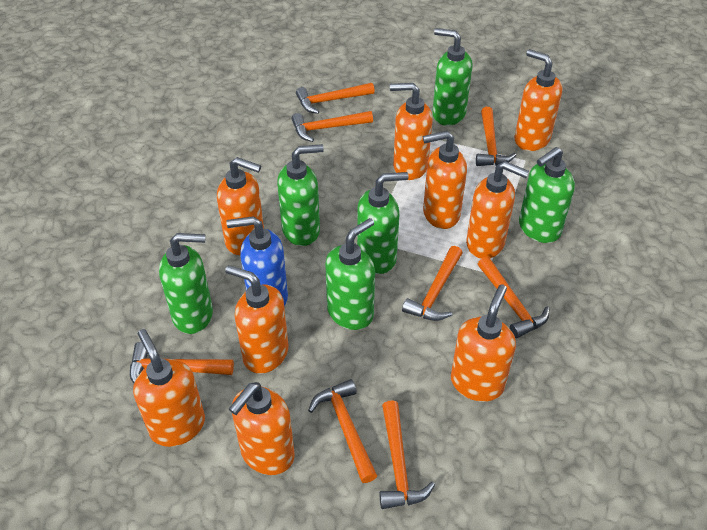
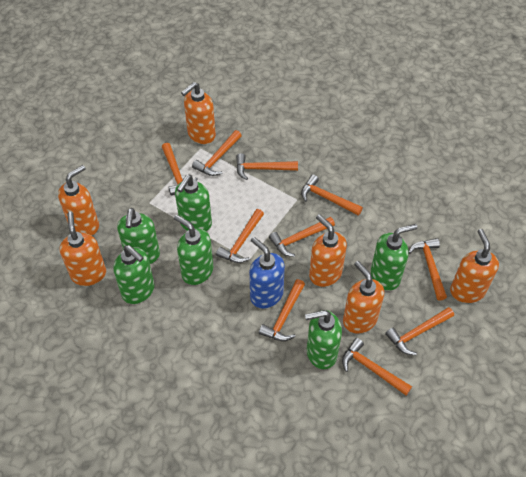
orange hammer: 8 -> 10
orange soap dispenser: 9 -> 6

